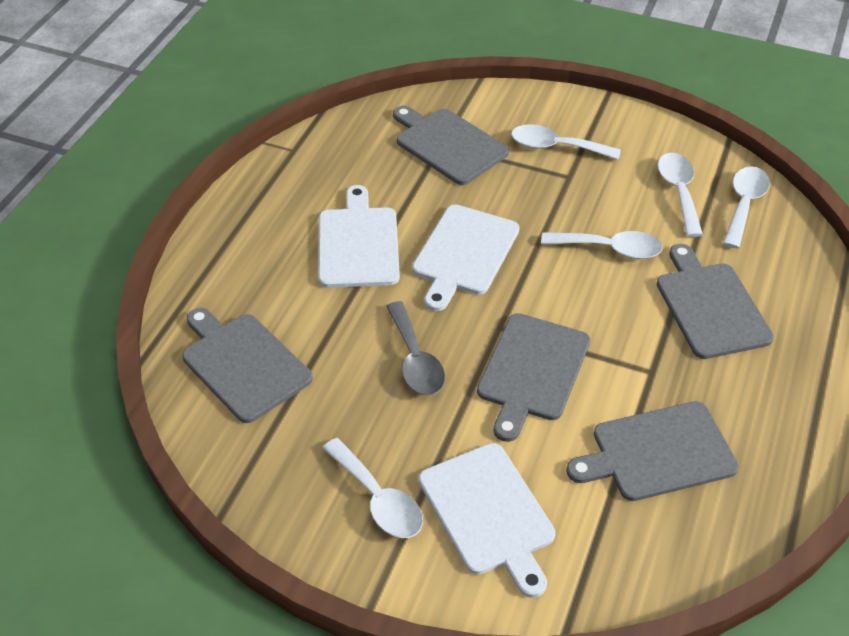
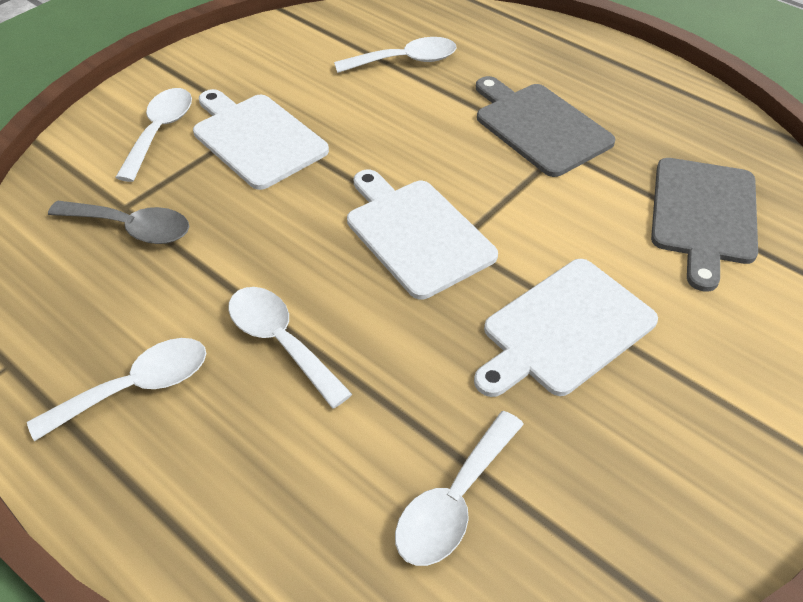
grey cutting board: 5 -> 2

